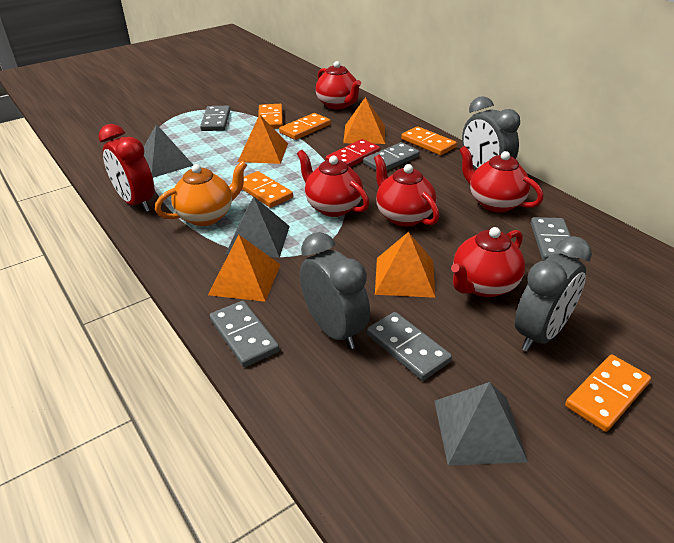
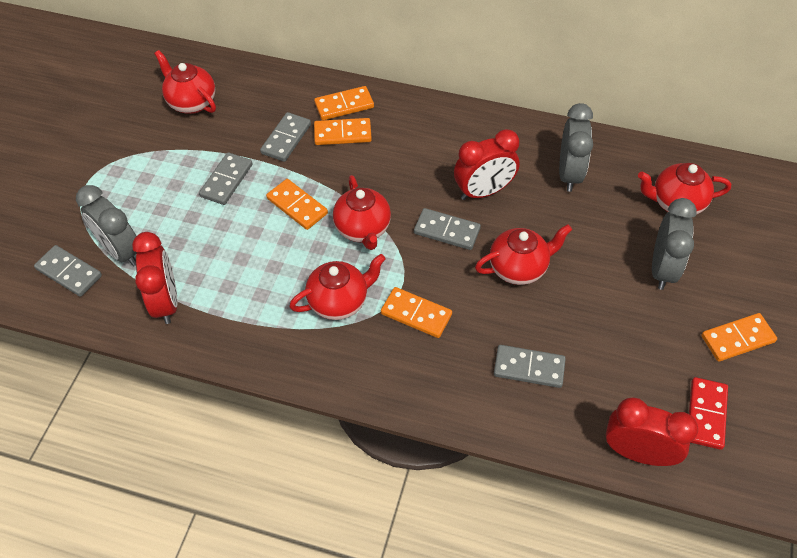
grey pyramid: 3 -> 0
orange pyramid: 4 -> 0
orange teapot: 1 -> 0
red clock: 1 -> 3

